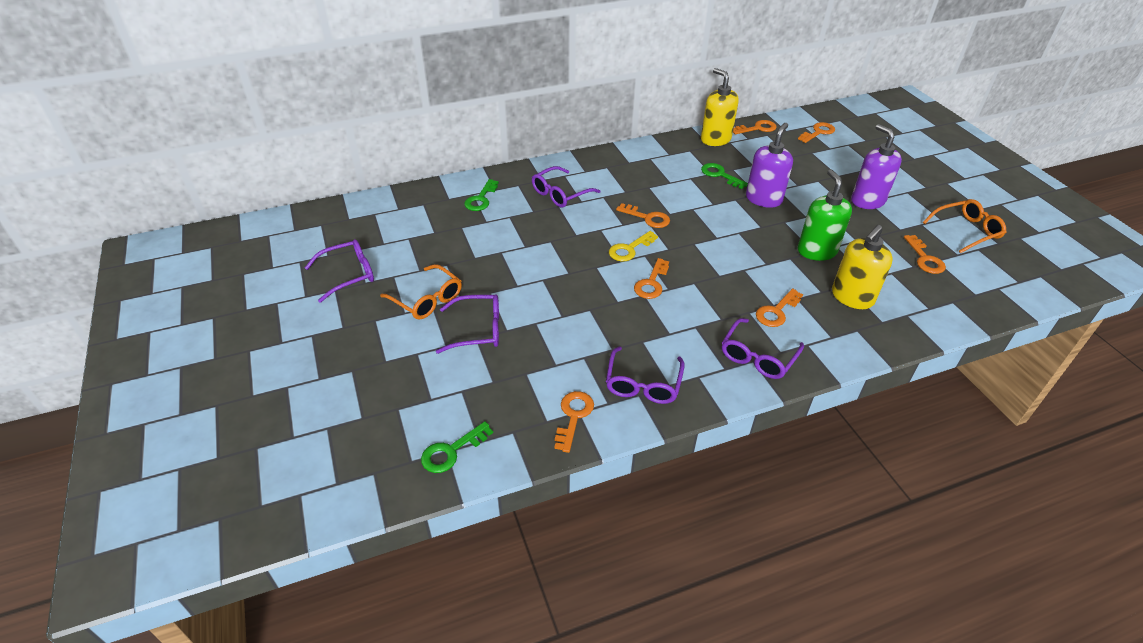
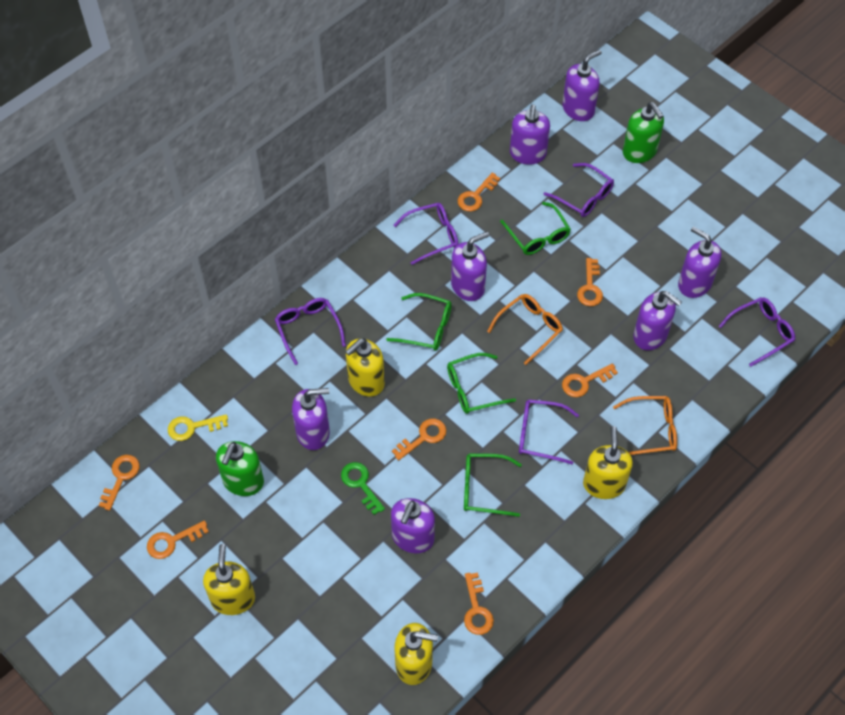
green glasses: 0 -> 4
green key: 3 -> 1
green soap dispenser: 1 -> 2
purple soap dispenser: 2 -> 7
yellow soap dispenser: 2 -> 4

